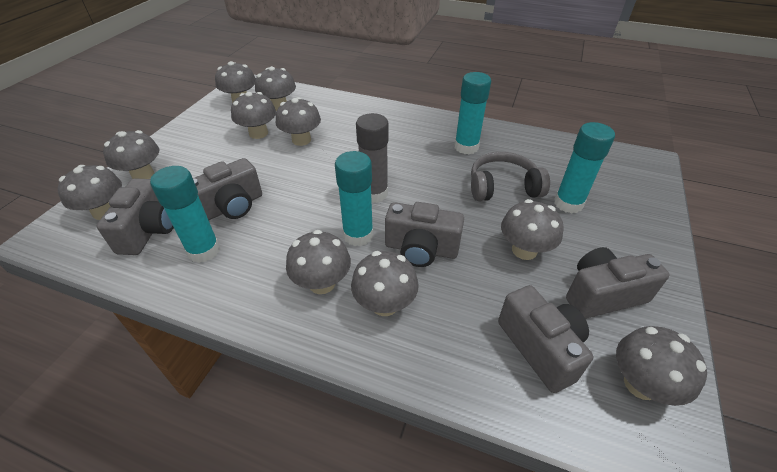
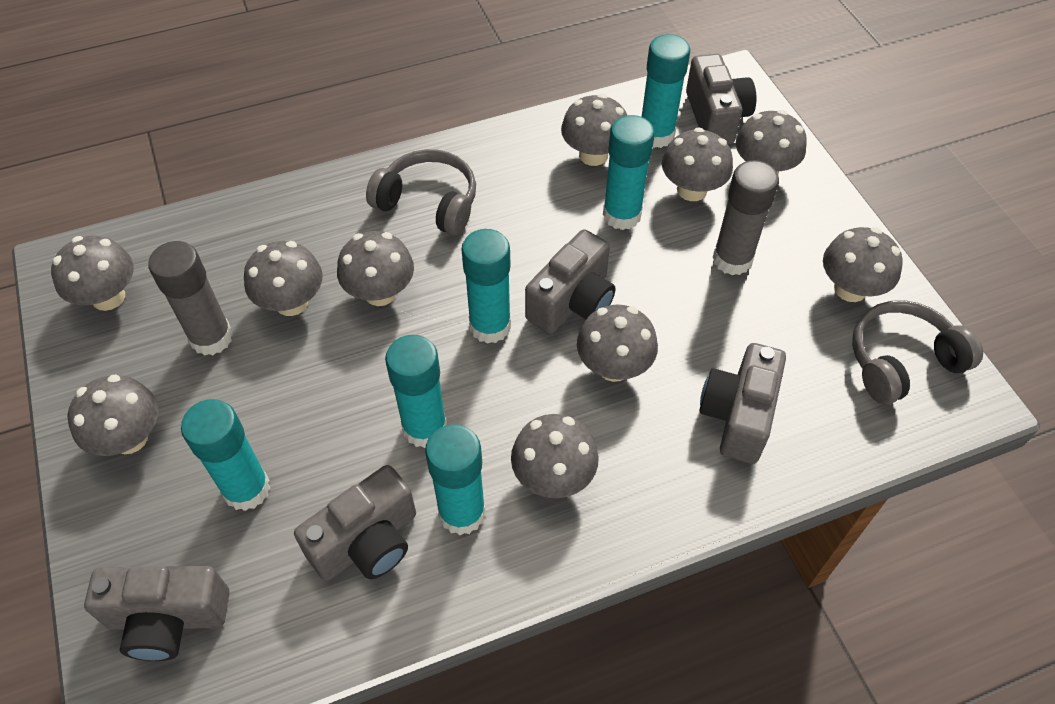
grey glue stick: 1 -> 2
grey headphones: 1 -> 2
turquoise glue stick: 4 -> 6

